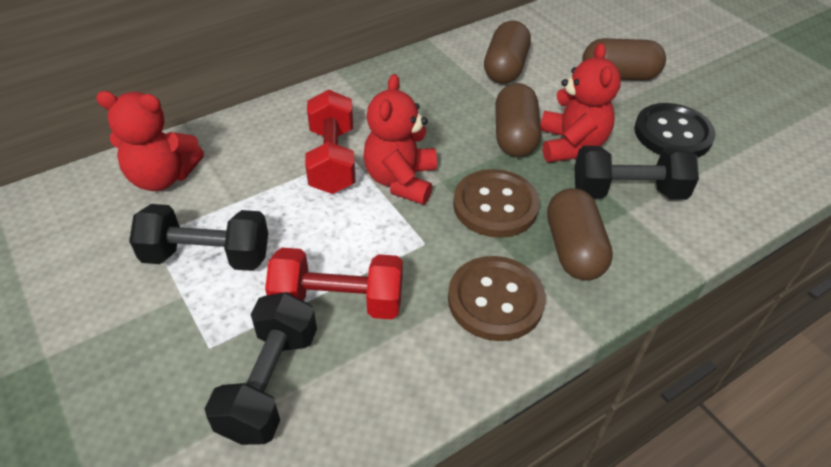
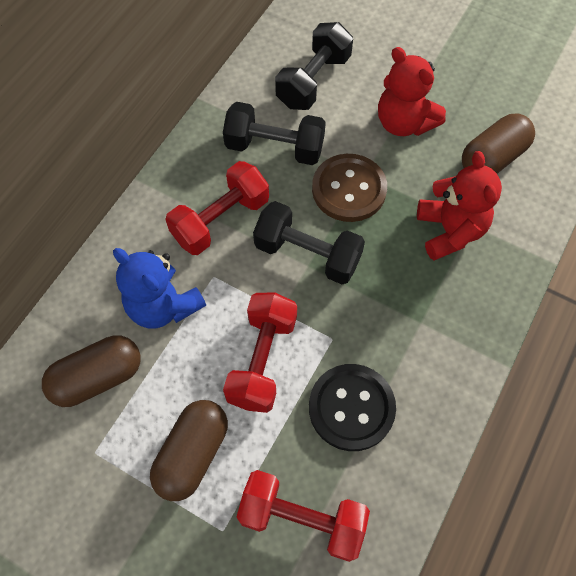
blue teddy bear: 0 -> 1
brown button: 2 -> 1
brown capsule: 4 -> 3
red dumbbell: 2 -> 3
red teddy bear: 3 -> 2

